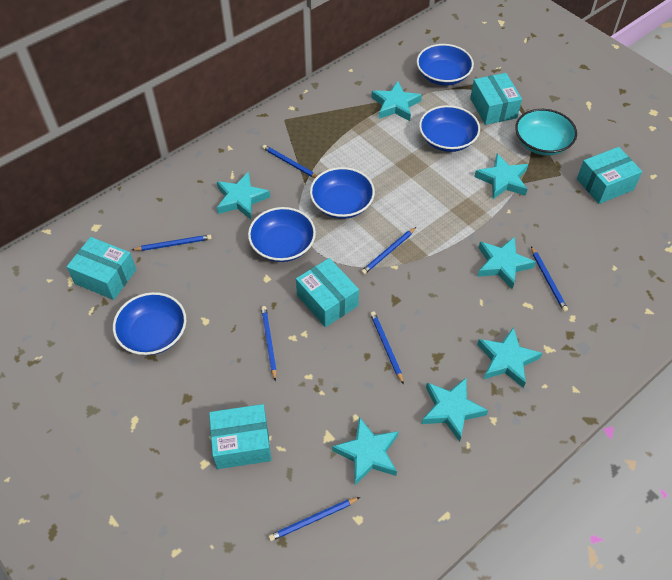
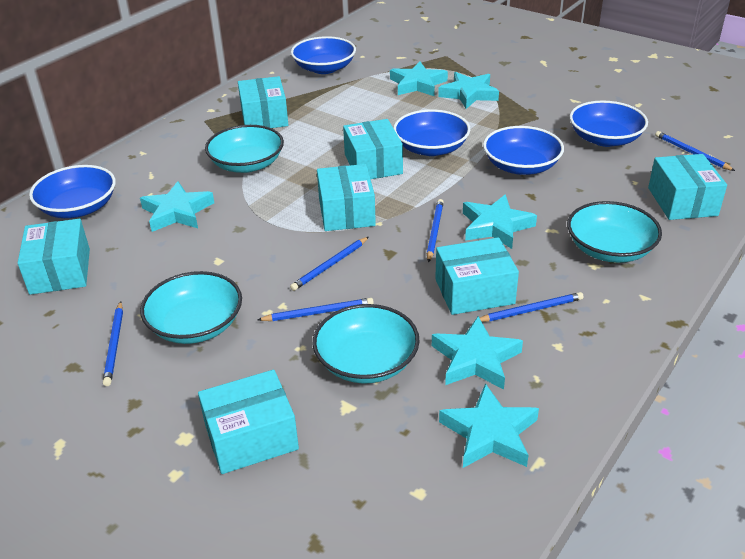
blue pencil: 7 -> 6
turquoise bowl: 1 -> 4
turquoise box: 5 -> 7
turquoise star: 7 -> 6

